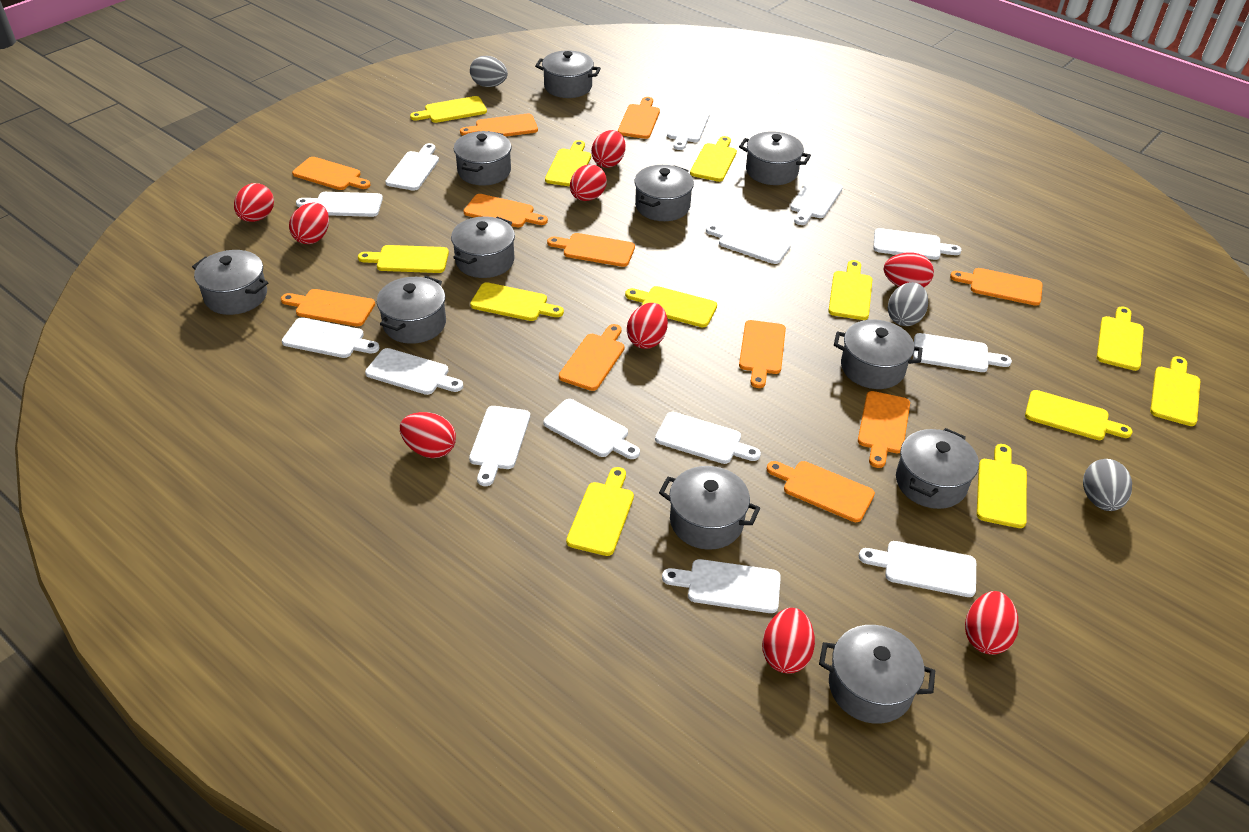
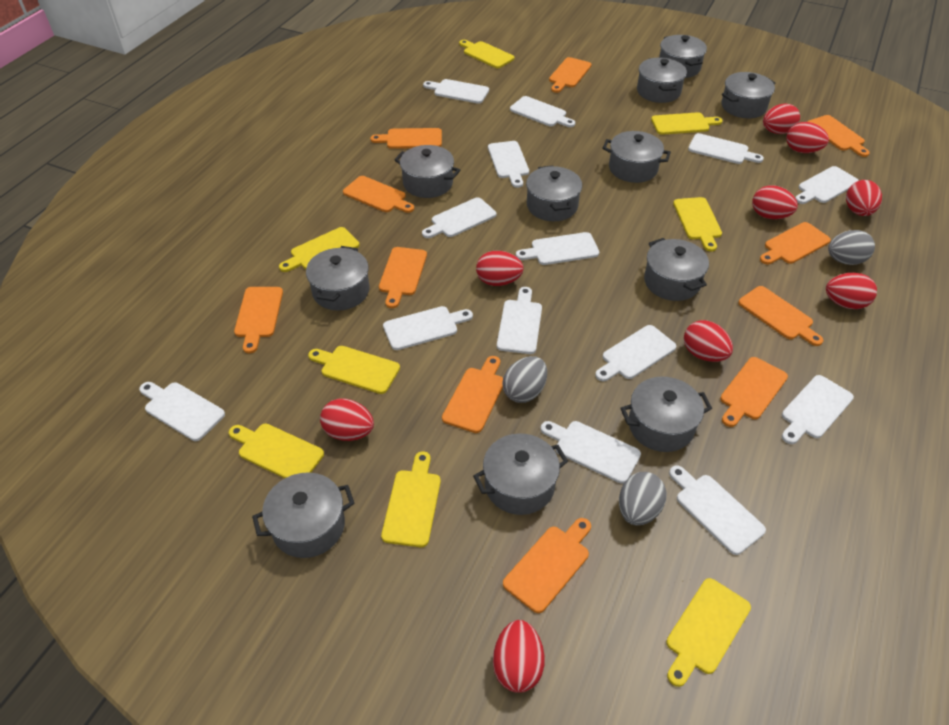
yellow cutting board: 12 -> 8

